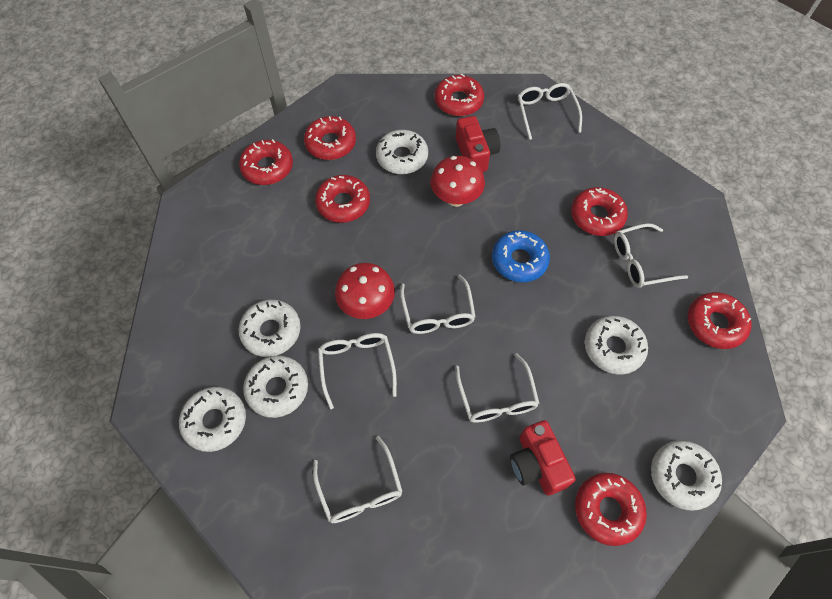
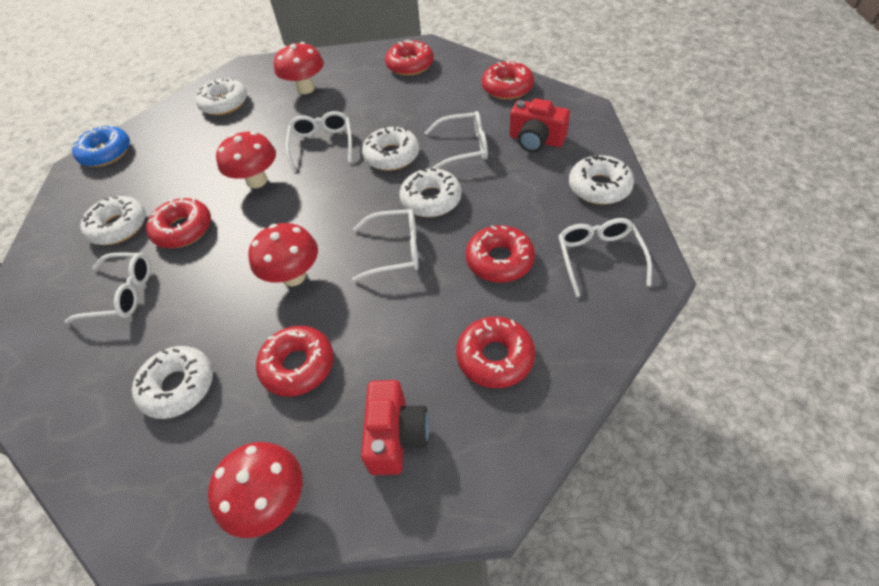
red donut: 7 -> 6
red mushroom: 2 -> 4
white glasses: 6 -> 5

